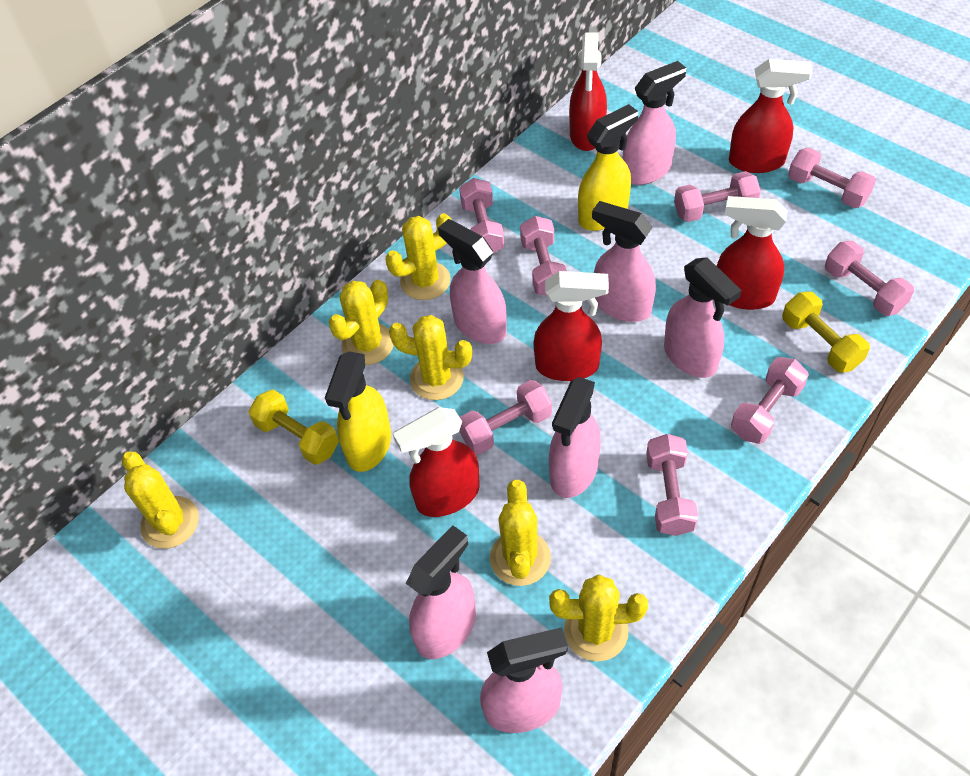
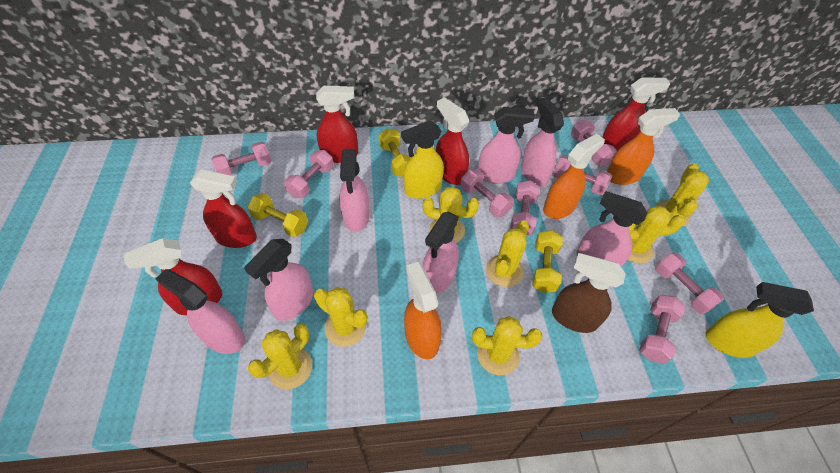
brown spray bottle: 0 -> 1
orange spray bottle: 0 -> 3
yellow cactus: 6 -> 7
yellow dumbbell: 2 -> 3

